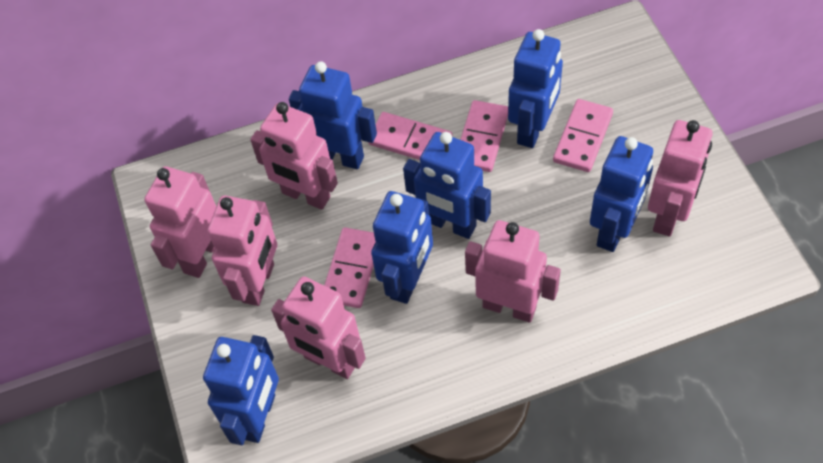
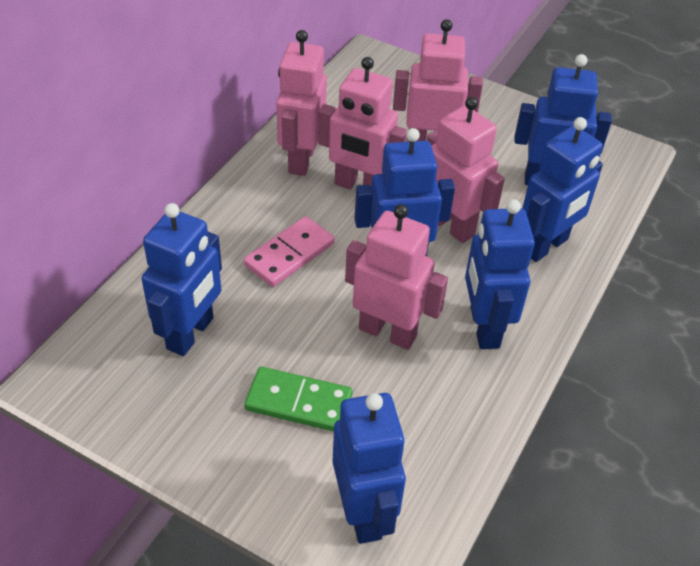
green domino: 0 -> 1
pink domino: 4 -> 1
pink robot: 6 -> 5

